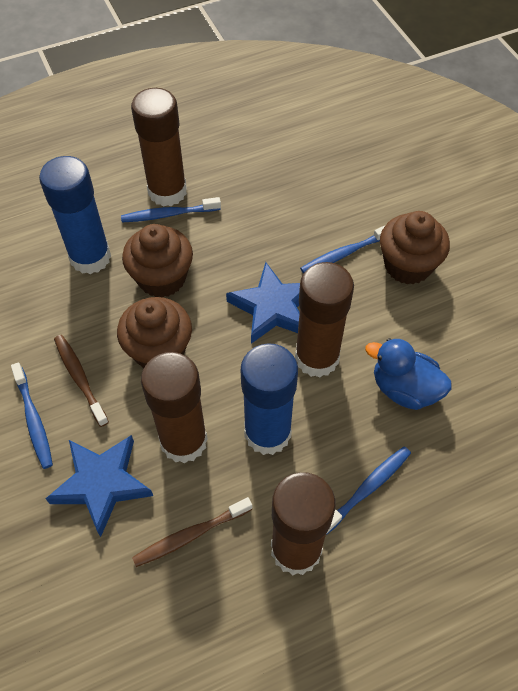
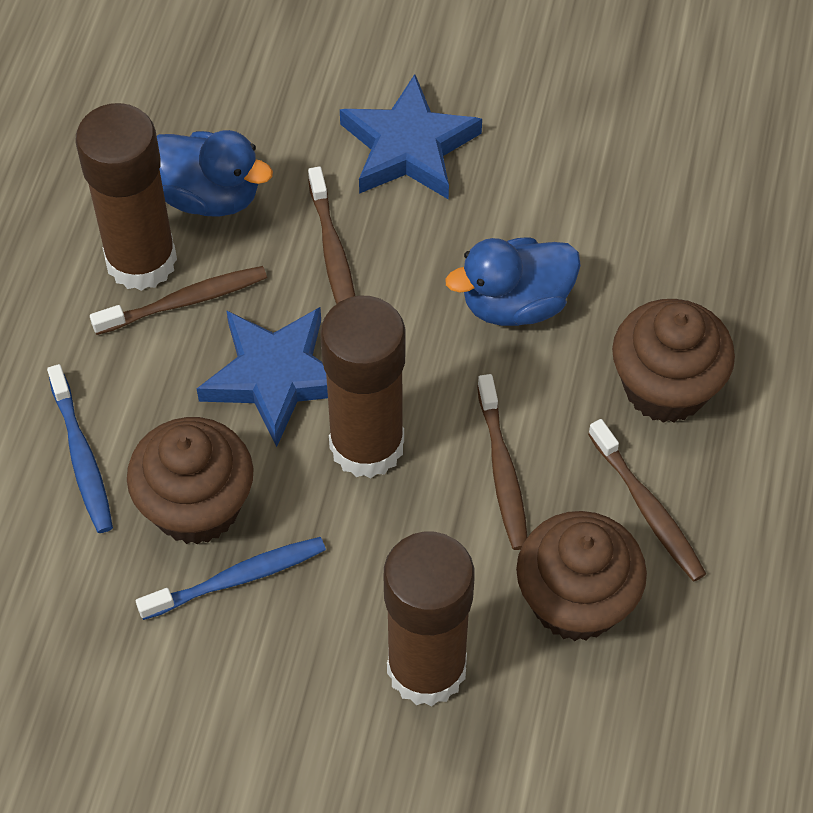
blue duck: 1 -> 2
blue glue stick: 2 -> 0
blue toothbrush: 4 -> 2
brown glue stick: 4 -> 3
brown toothbrush: 2 -> 4

